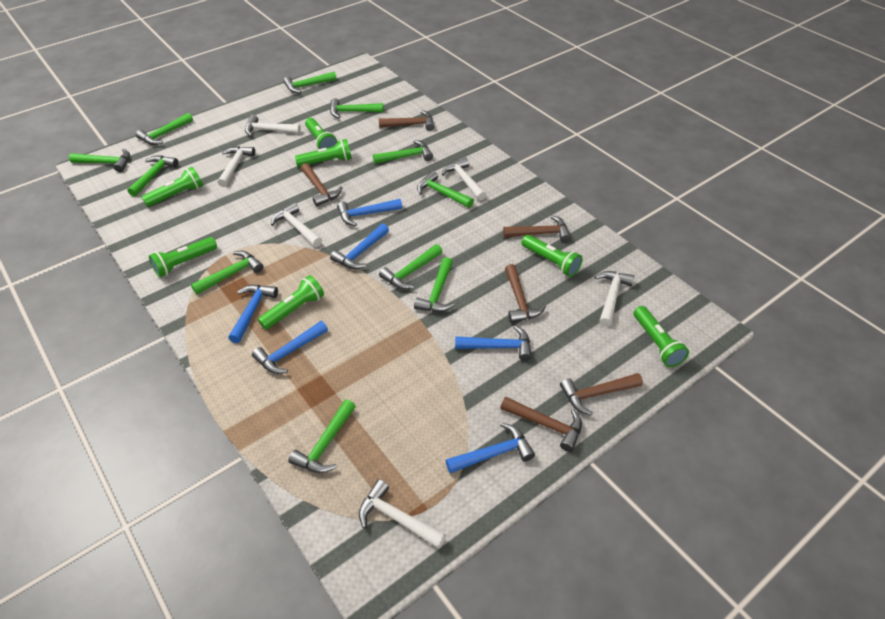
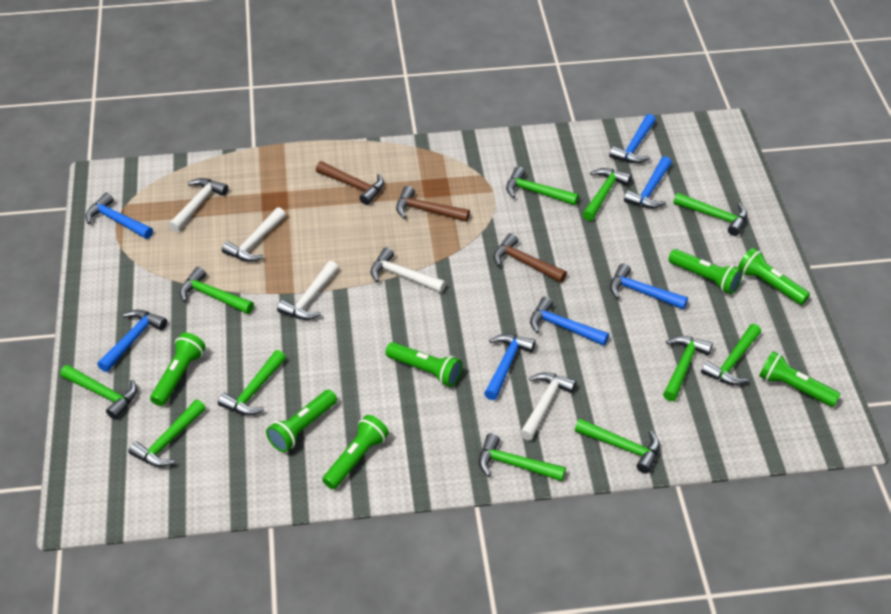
blue hammer: 6 -> 7
brown hammer: 6 -> 3
white hammer: 6 -> 5

